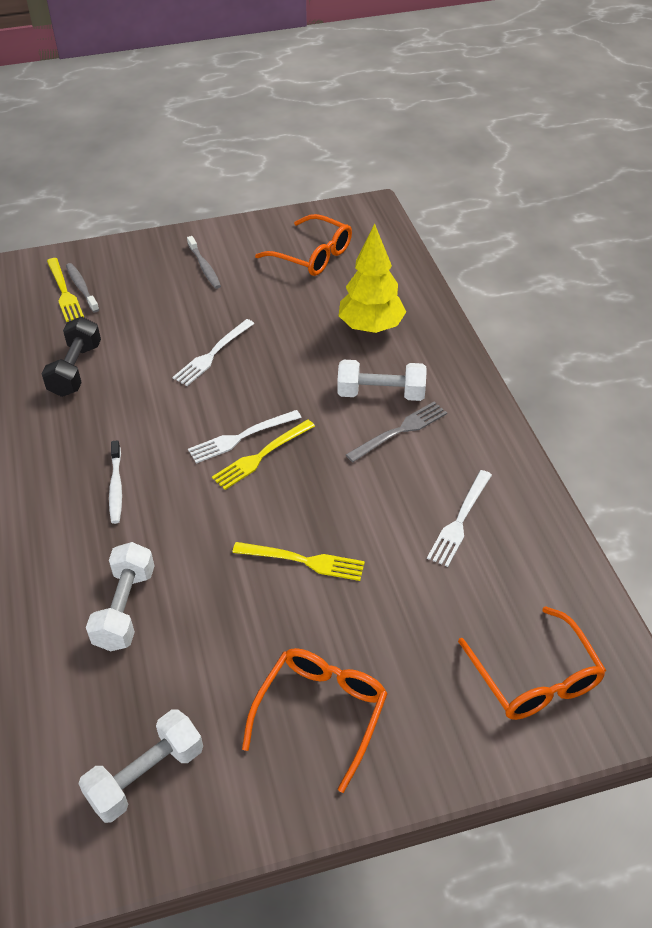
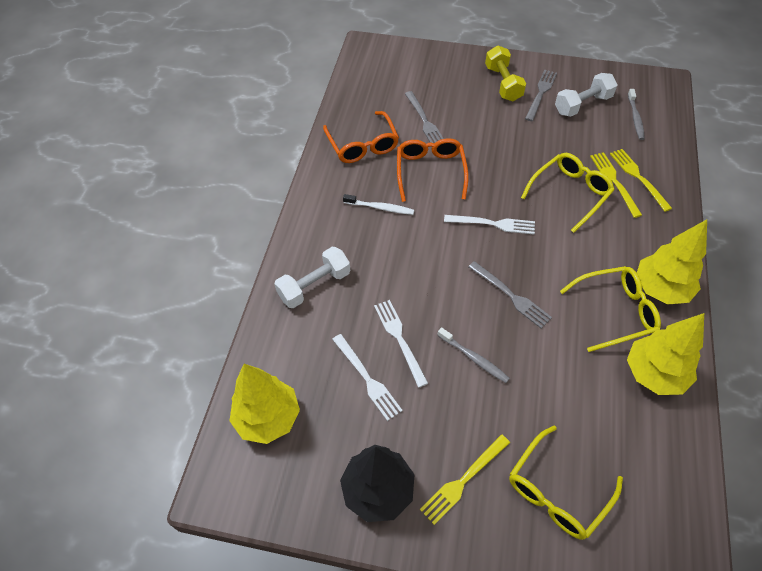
black dumbbell: 1 -> 0
black tree: 0 -> 1
grey fork: 1 -> 3
orange glasses: 3 -> 2
white dumbbell: 3 -> 2
yellow dumbbell: 0 -> 1
yellow glasses: 0 -> 3
yellow tree: 1 -> 3

